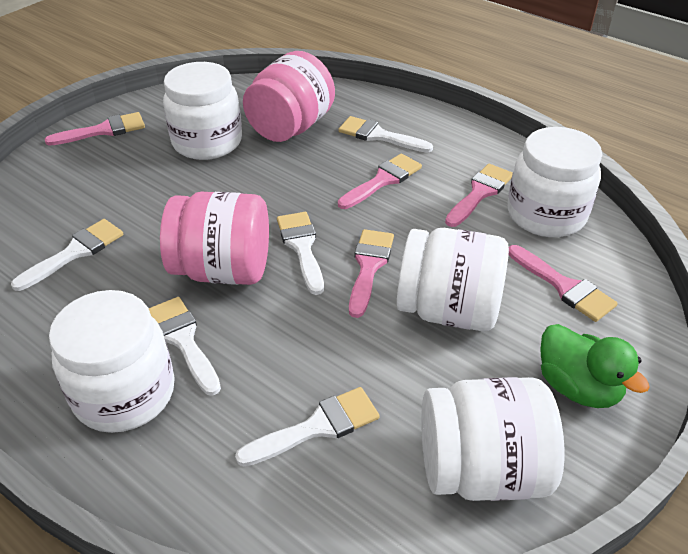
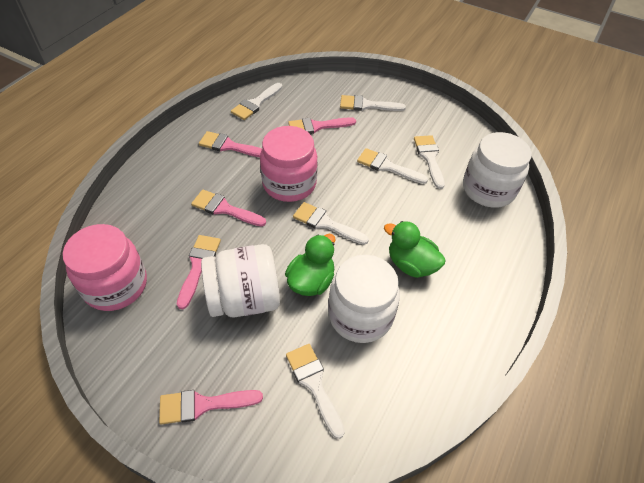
green duck: 1 -> 2
white brush: 5 -> 6
white jar: 5 -> 3

